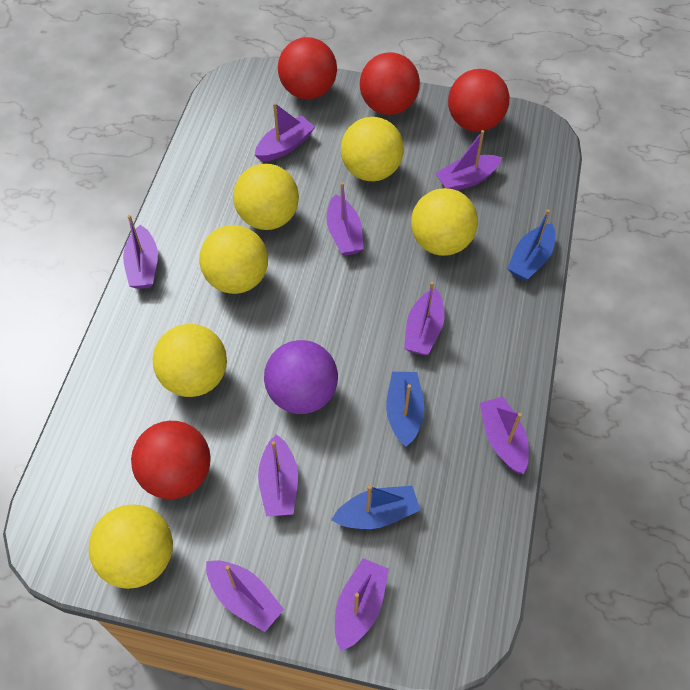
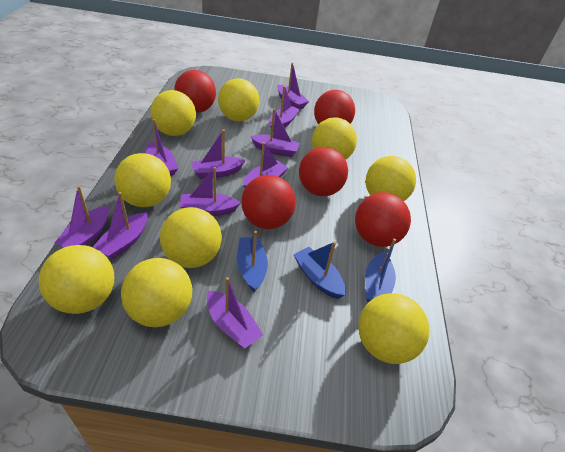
purple ball: 1 -> 0
purple boat: 9 -> 10
red ball: 4 -> 5
yellow ball: 6 -> 9

